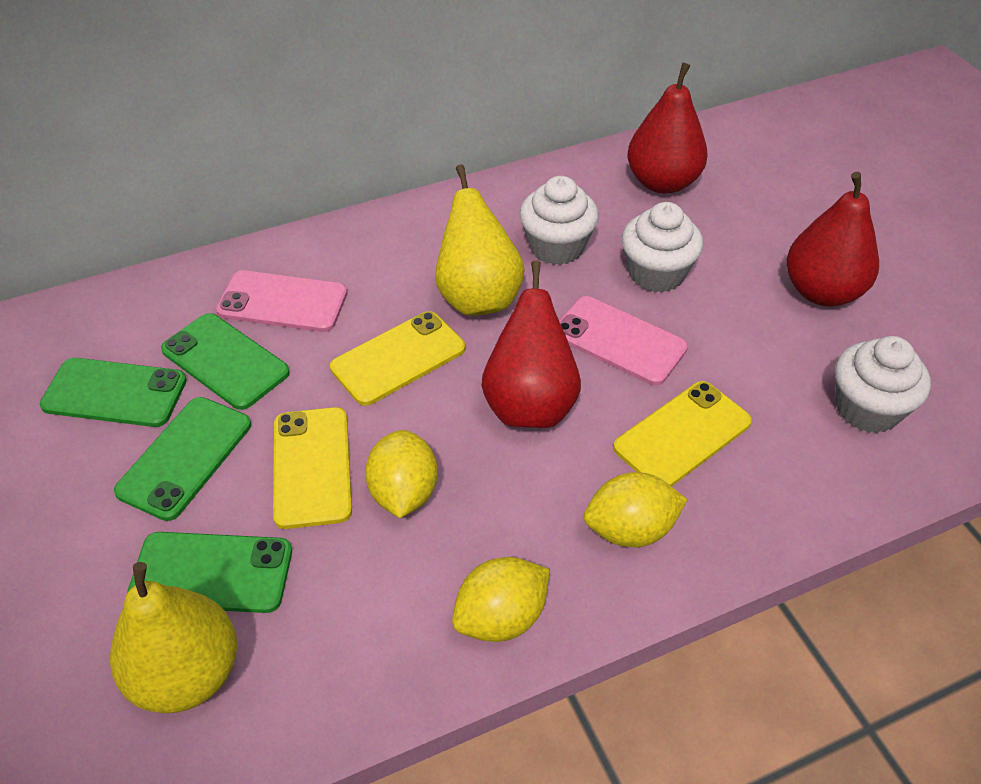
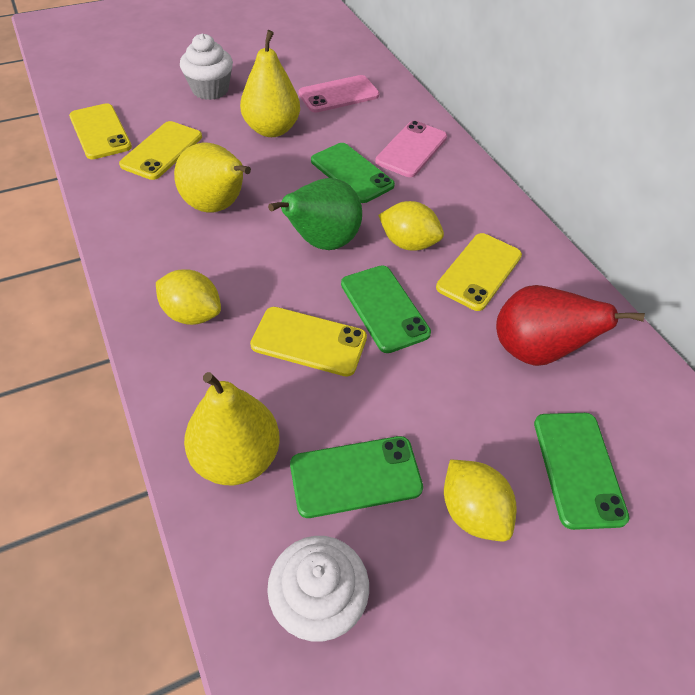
green pear: 0 -> 1
red pear: 3 -> 1
white cupcake: 3 -> 2
yellow pear: 2 -> 3
yellow phone: 3 -> 4

